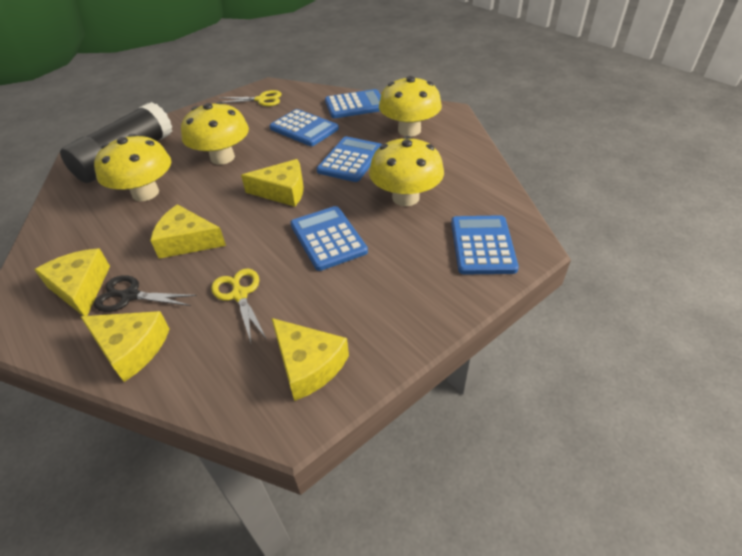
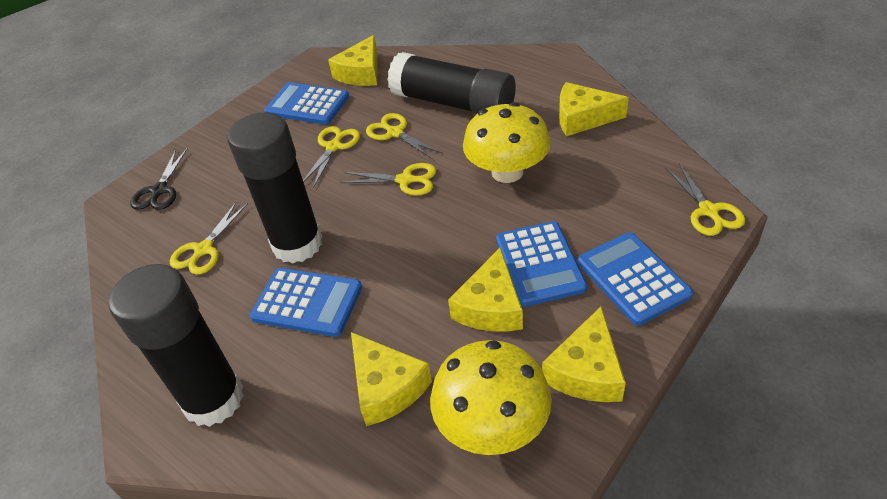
black glue stick: 1 -> 3
blue calculator: 5 -> 4
yellow mushroom: 4 -> 2
yellow scissors: 2 -> 5

